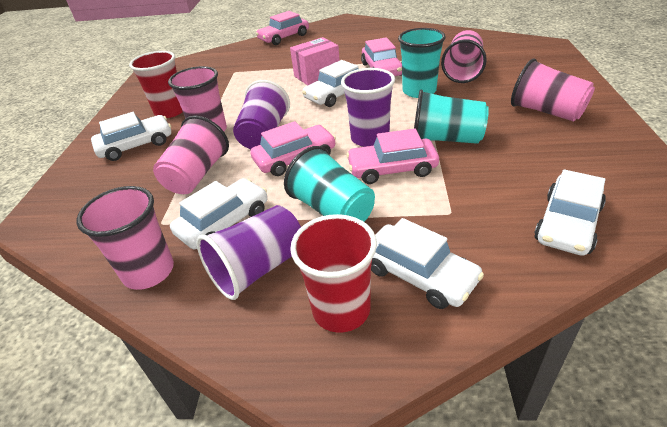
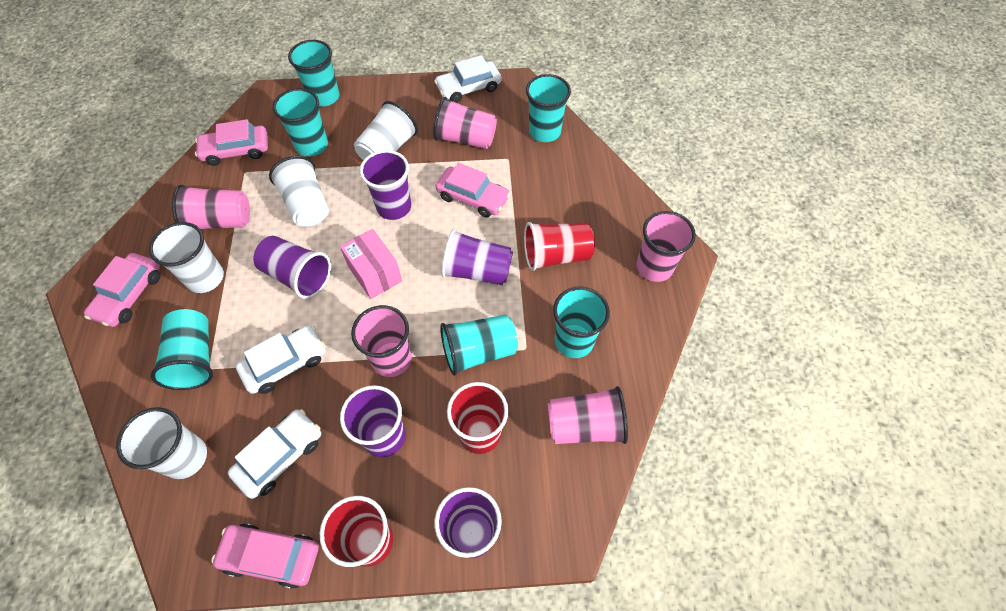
purple cup: 3 -> 5
red cup: 2 -> 3
turquoise cup: 3 -> 6
white car: 5 -> 3
white cup: 0 -> 4

